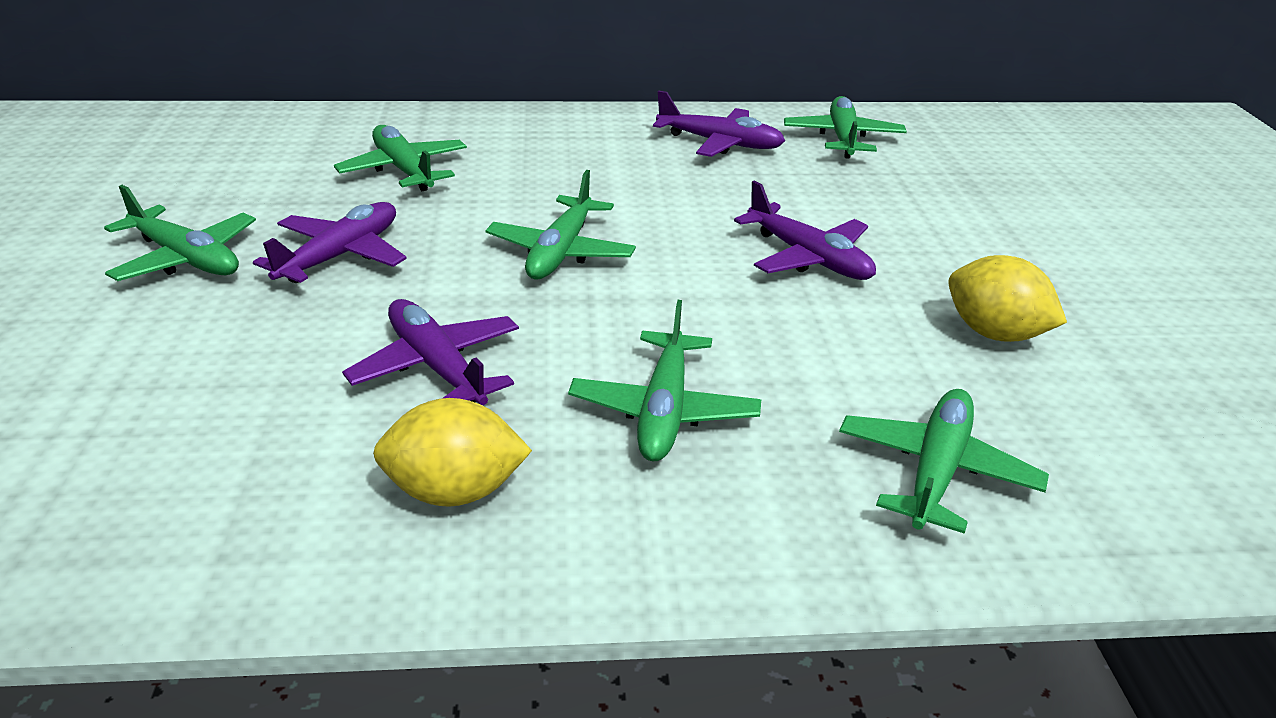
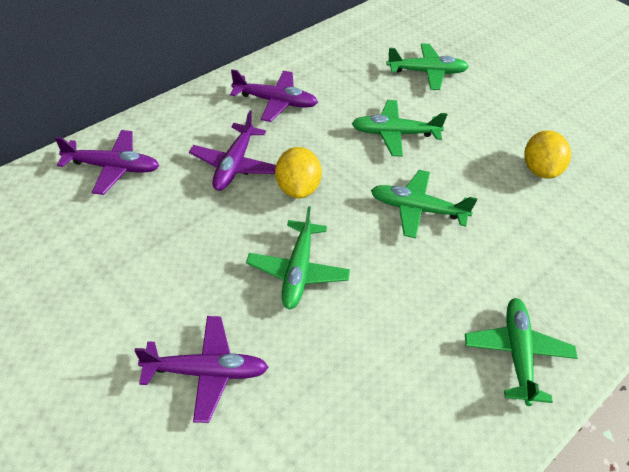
green plane: 6 -> 5

